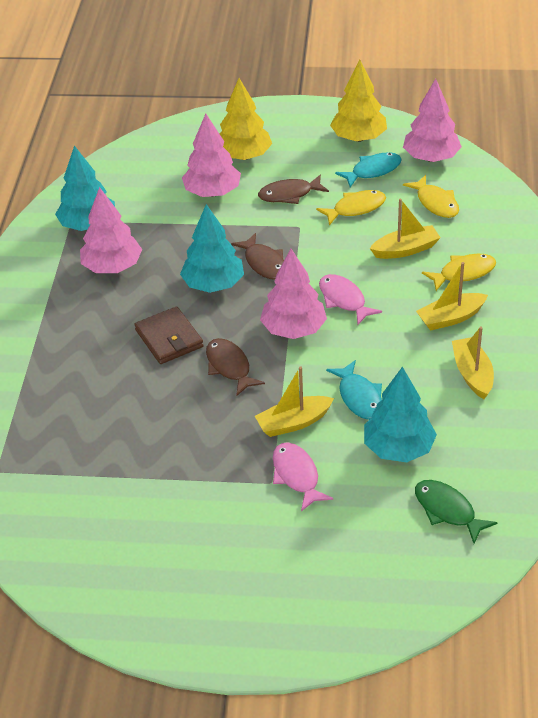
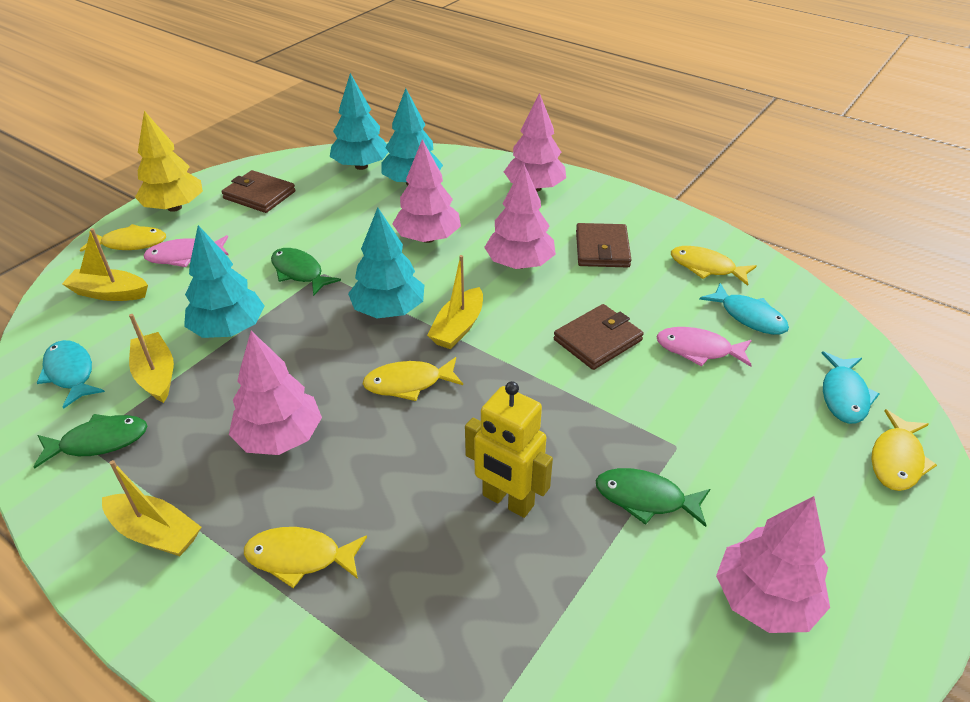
brown fish: 3 -> 0
brown wallet: 1 -> 3
green fish: 1 -> 3
pink tree: 4 -> 5
turquoise fish: 2 -> 3
turquoise tree: 3 -> 4
yellow fish: 3 -> 5
yellow robot: 0 -> 1
yellow tree: 2 -> 1

